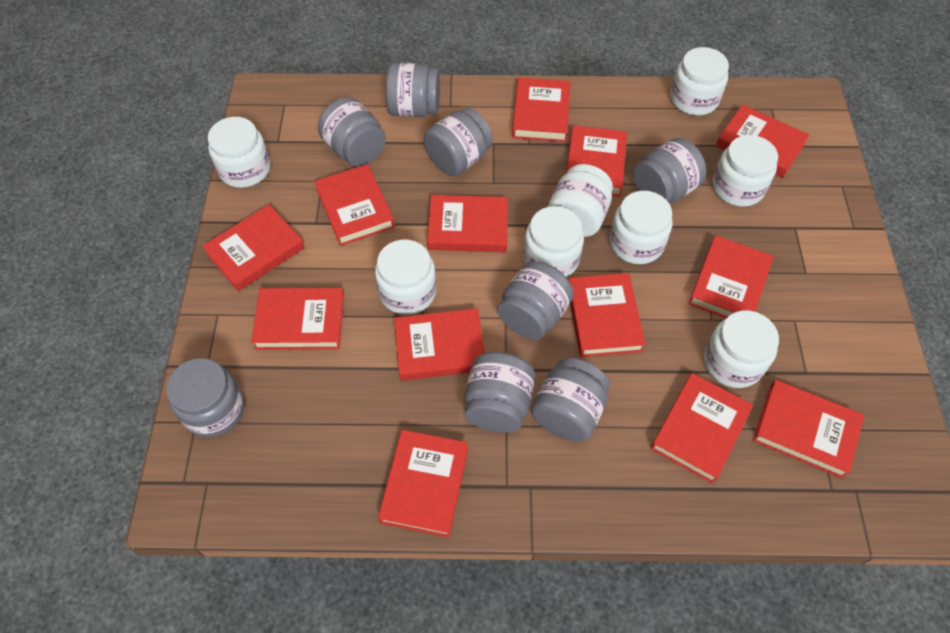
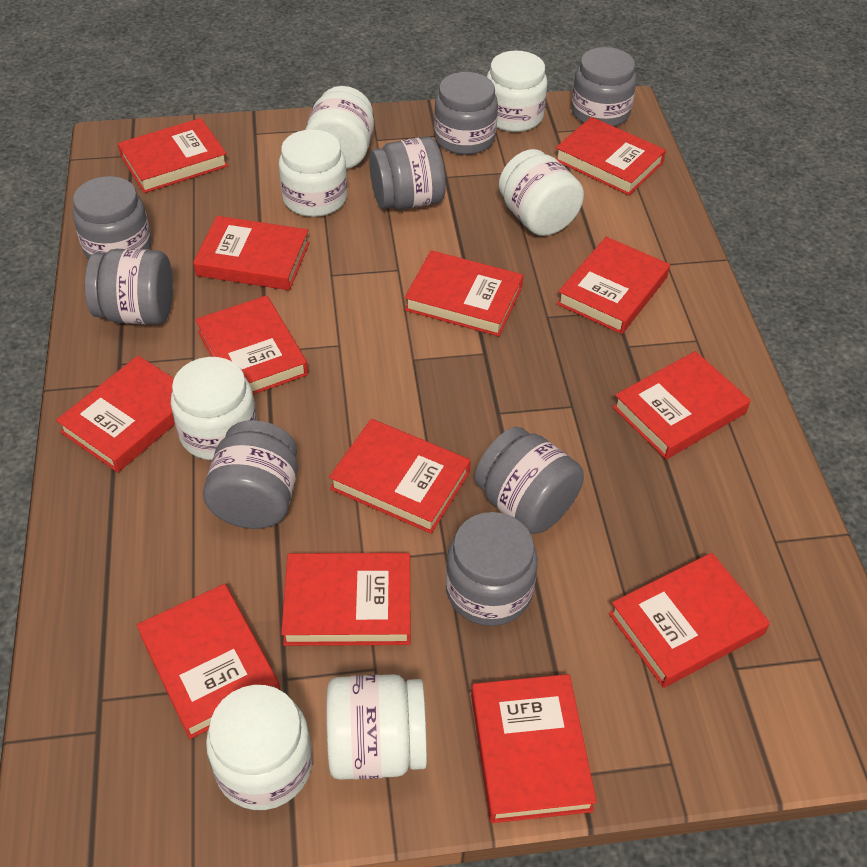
white jar: 8 -> 7

